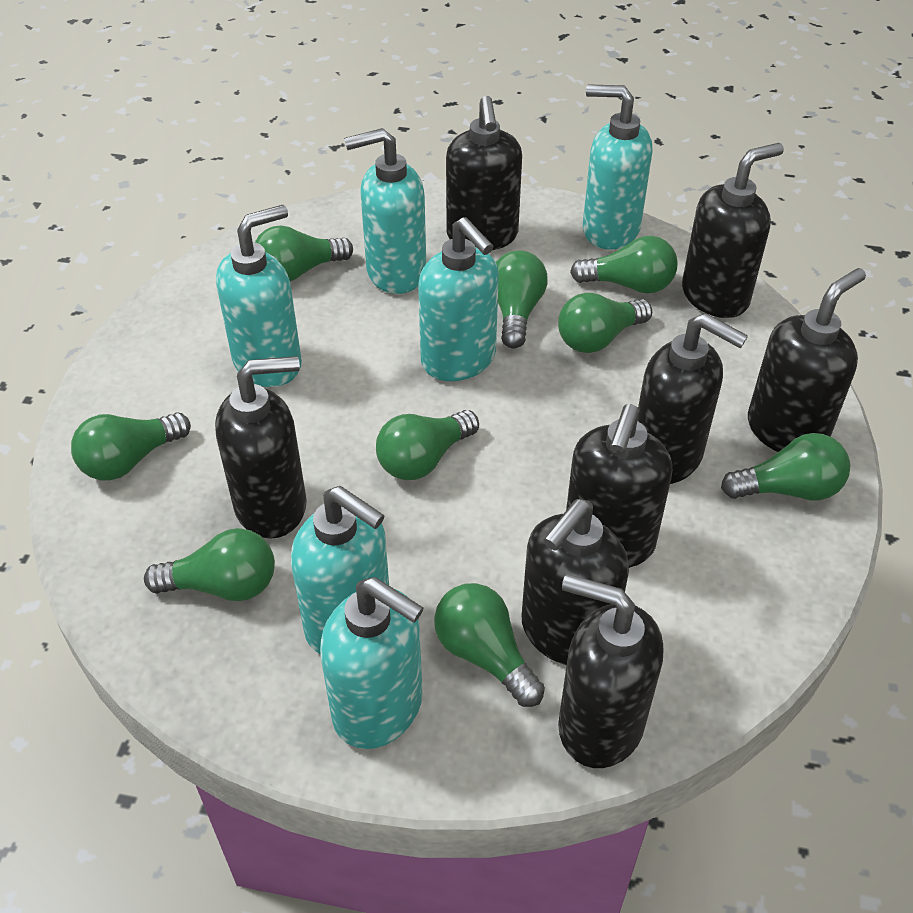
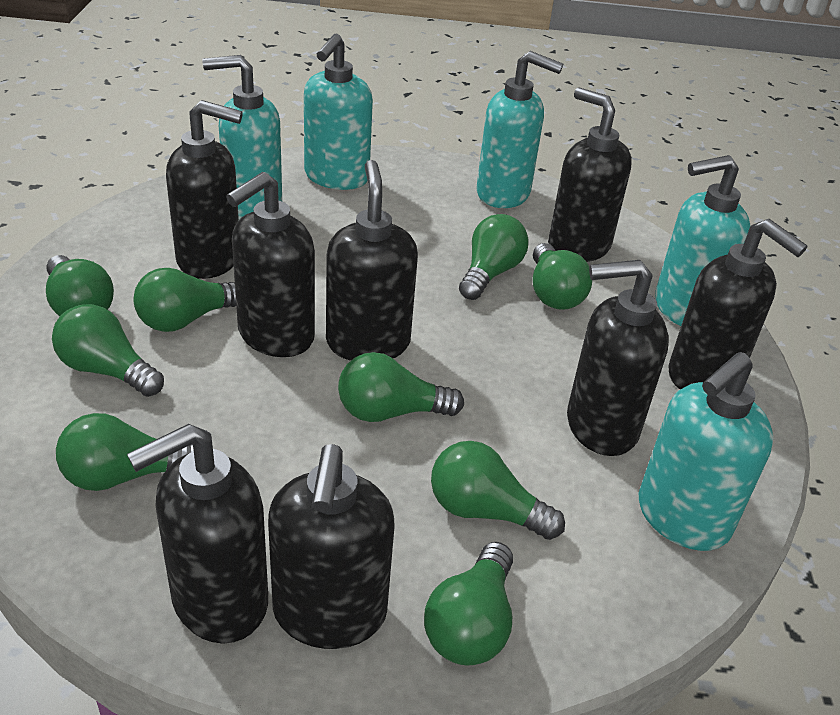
turquoise soap dispenser: 6 -> 5

